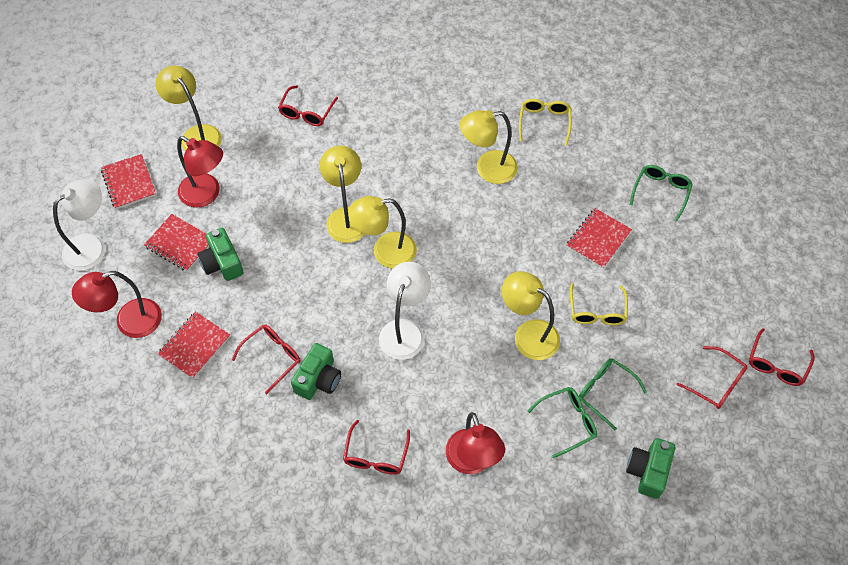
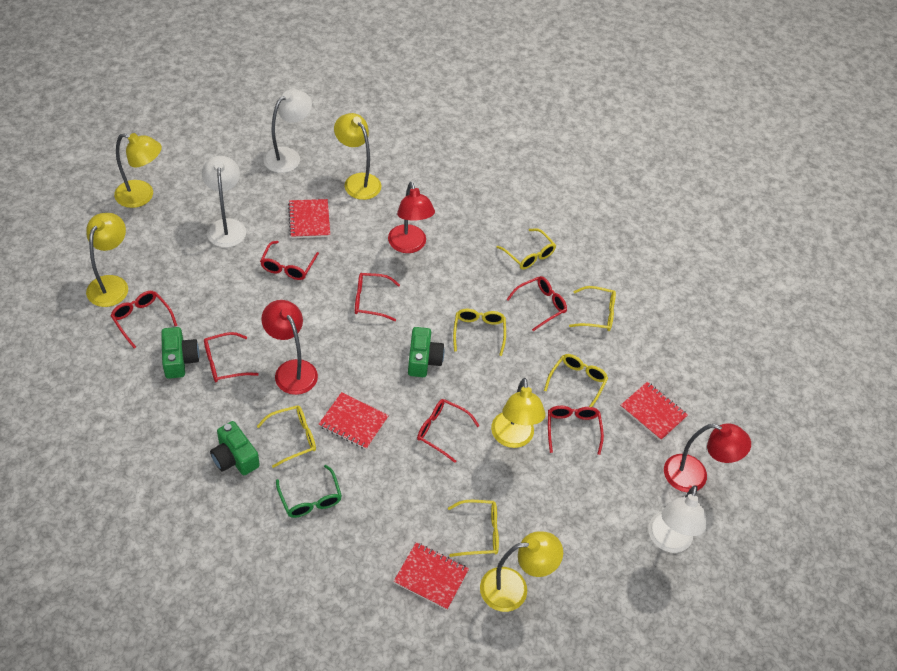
green glasses: 3 -> 1
red glasses: 5 -> 7
white lamp: 2 -> 3
yellow glasses: 2 -> 6

